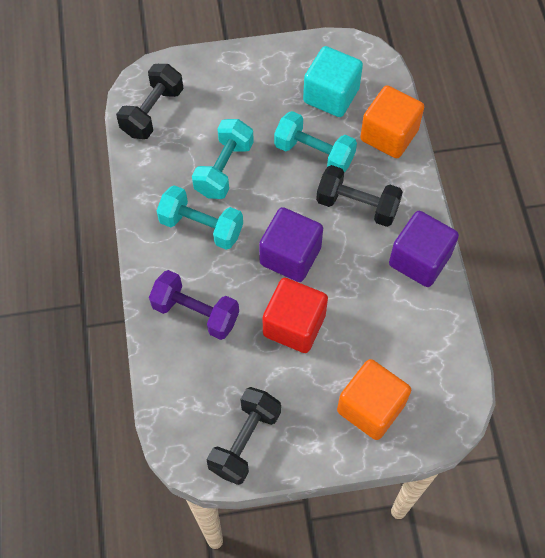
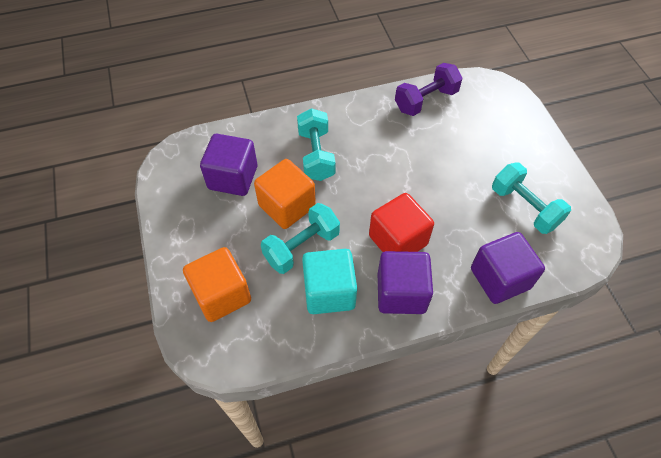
black dumbbell: 3 -> 0
purple cube: 2 -> 3

